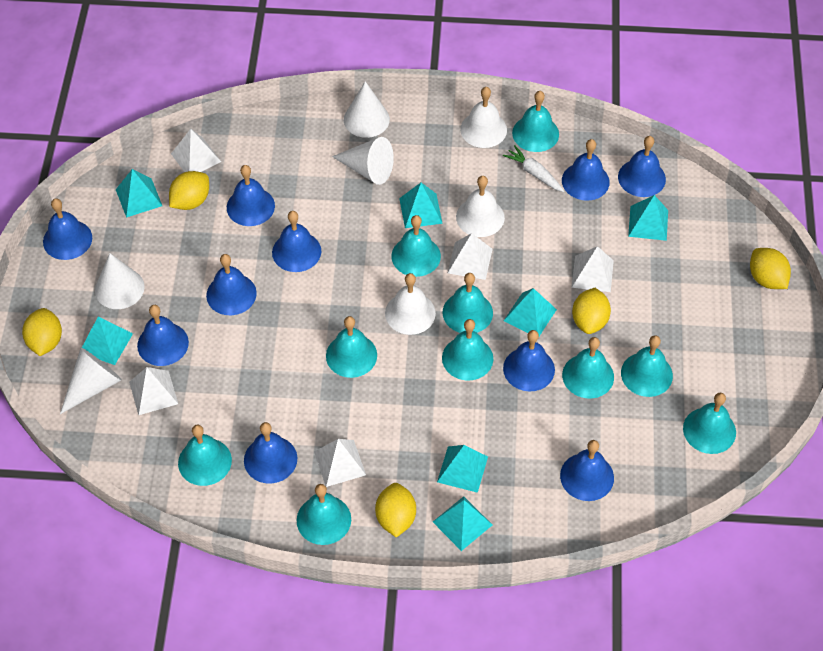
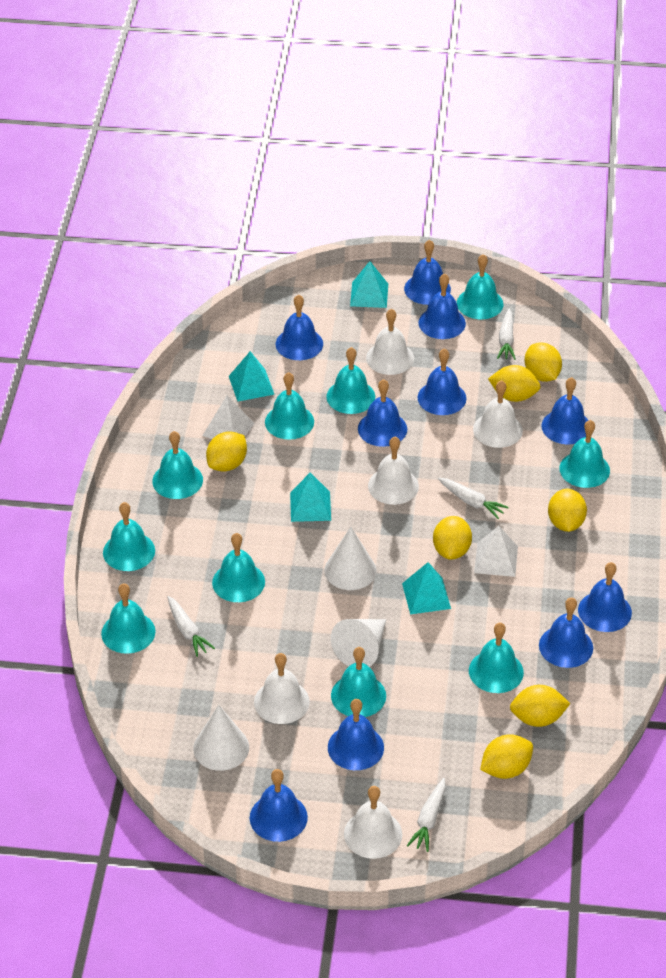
turquoise pyramid: 7 -> 4
white bell: 3 -> 5
white carrot: 1 -> 4
white cone: 4 -> 3
white pyramid: 5 -> 2
yellow lemon: 5 -> 7

